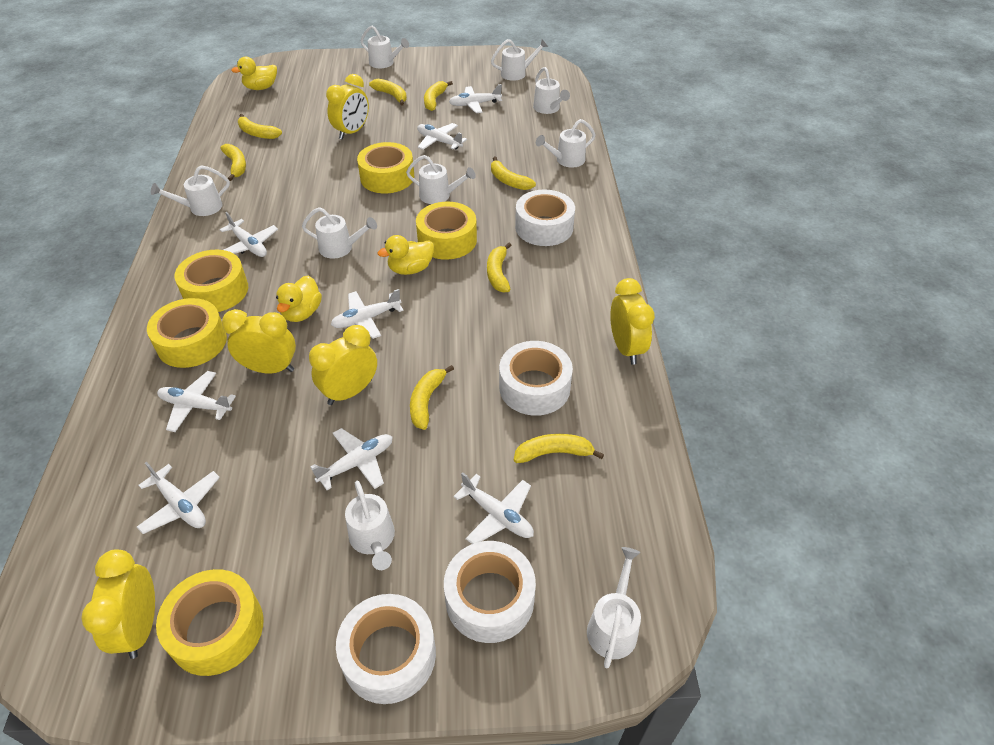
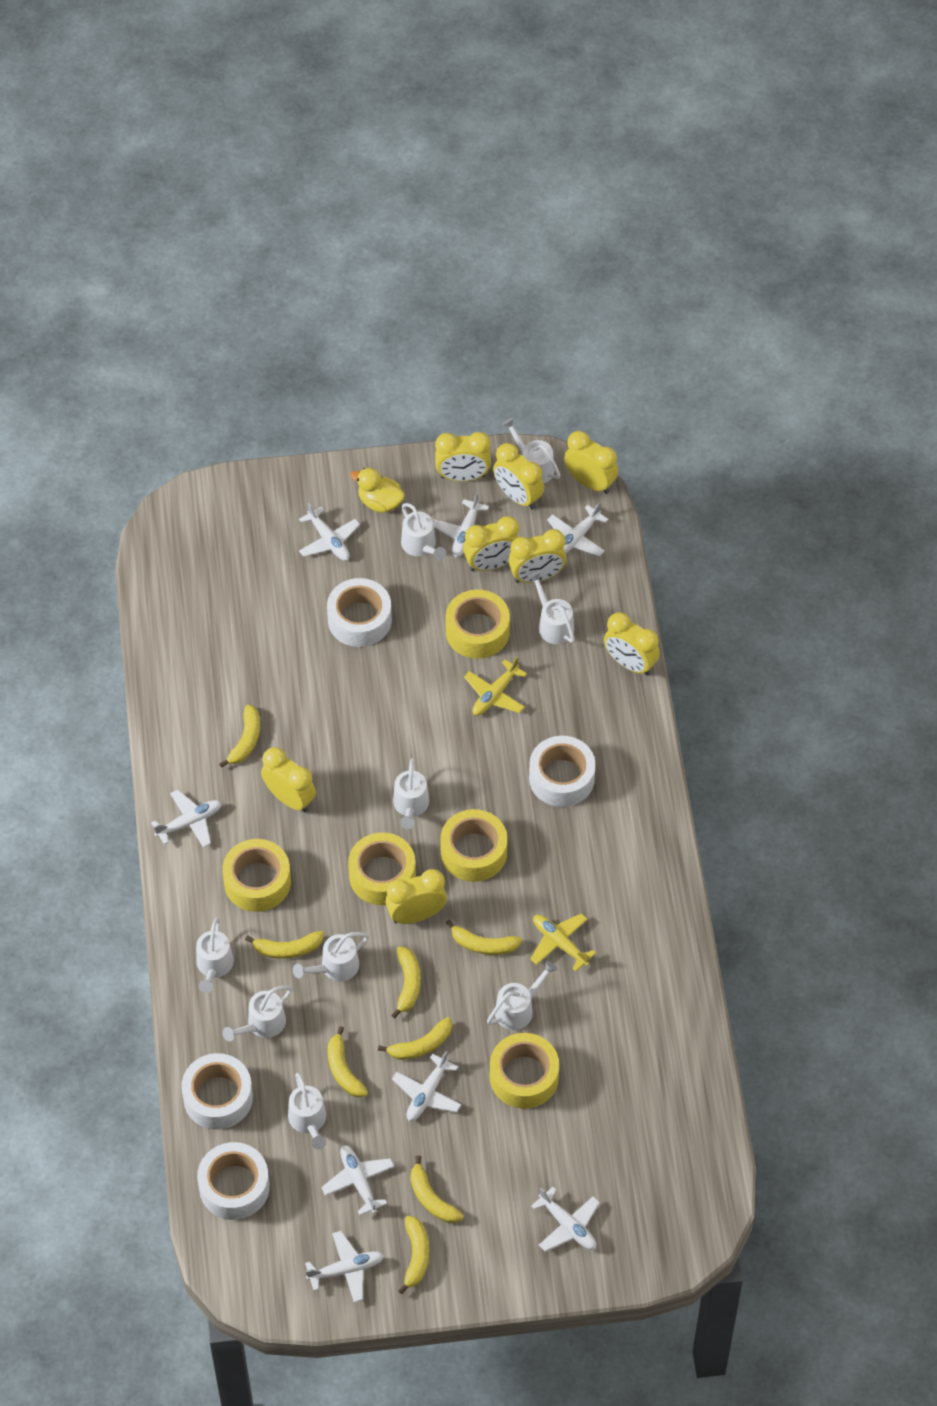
yellow clock: 5 -> 8
yellow duck: 3 -> 1
yellow plane: 0 -> 2

